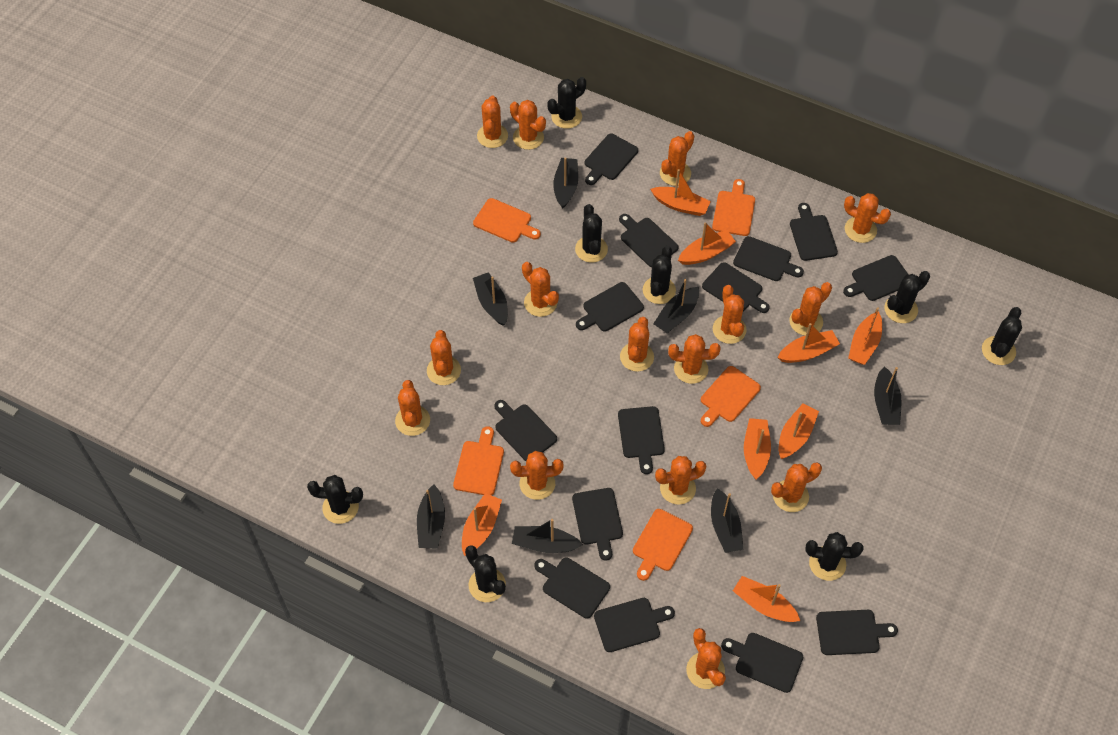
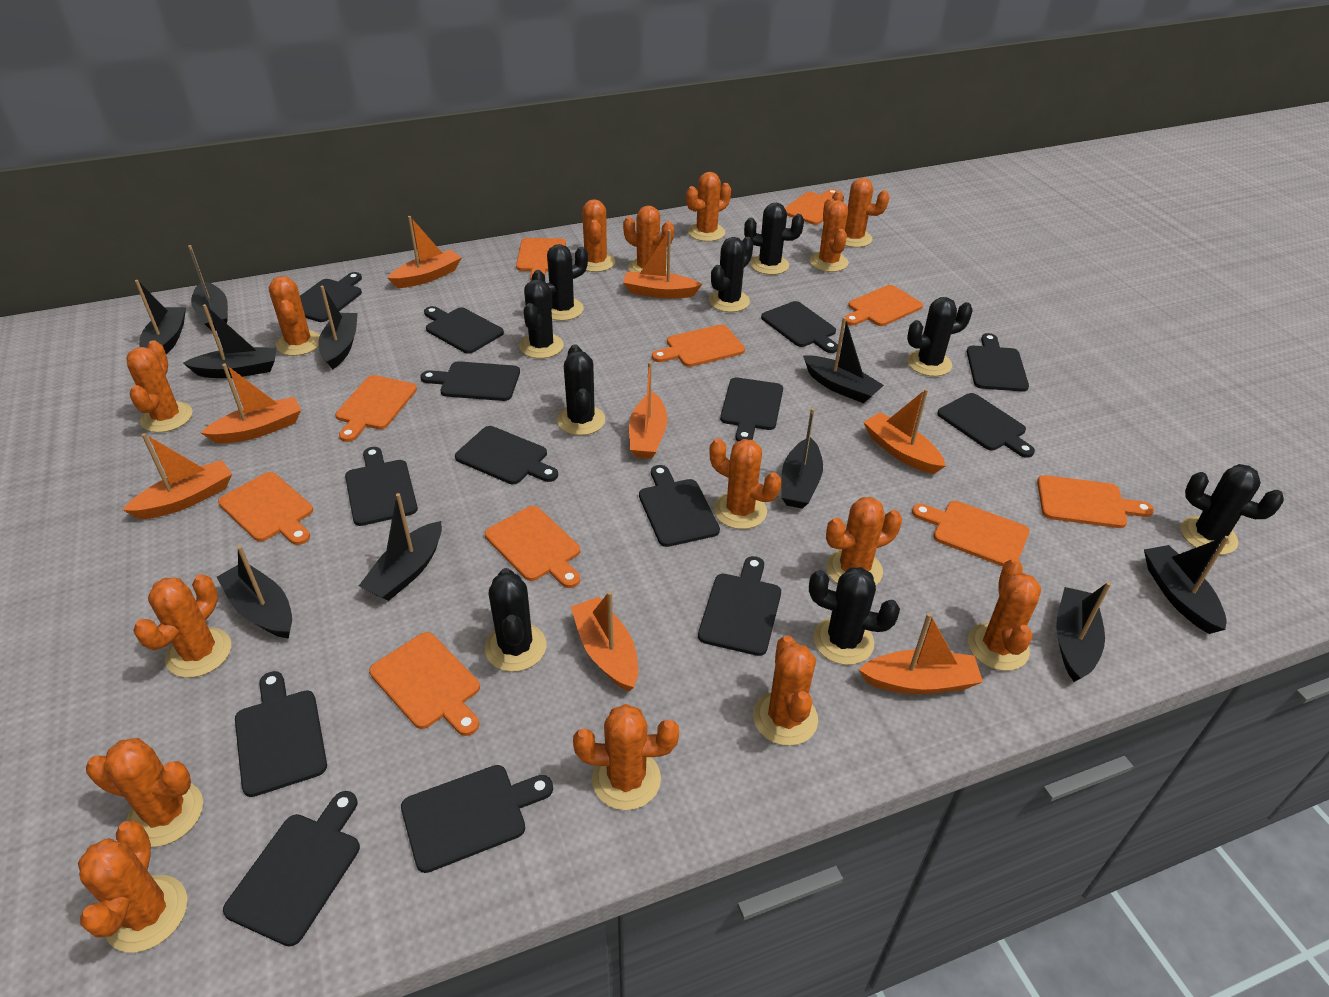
black boat: 7 -> 10
black cactus: 8 -> 9
orange cutting board: 5 -> 10

